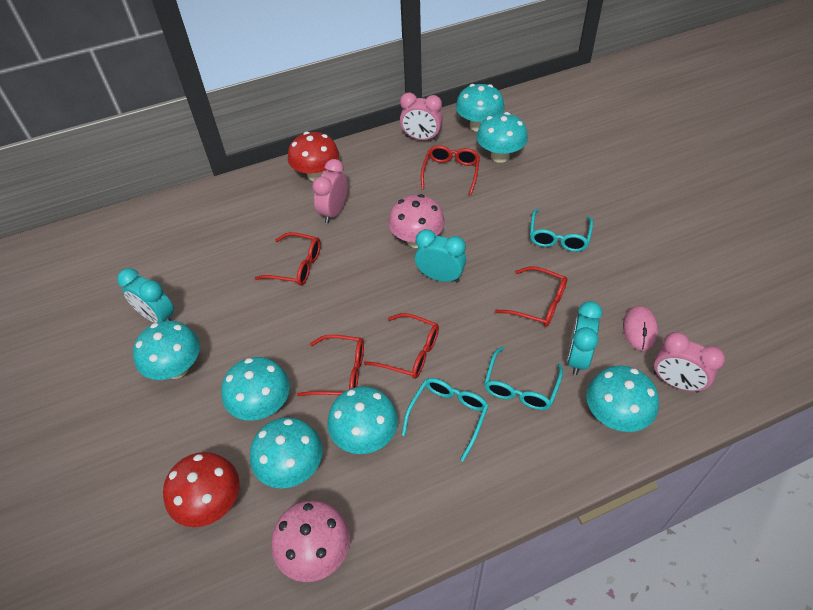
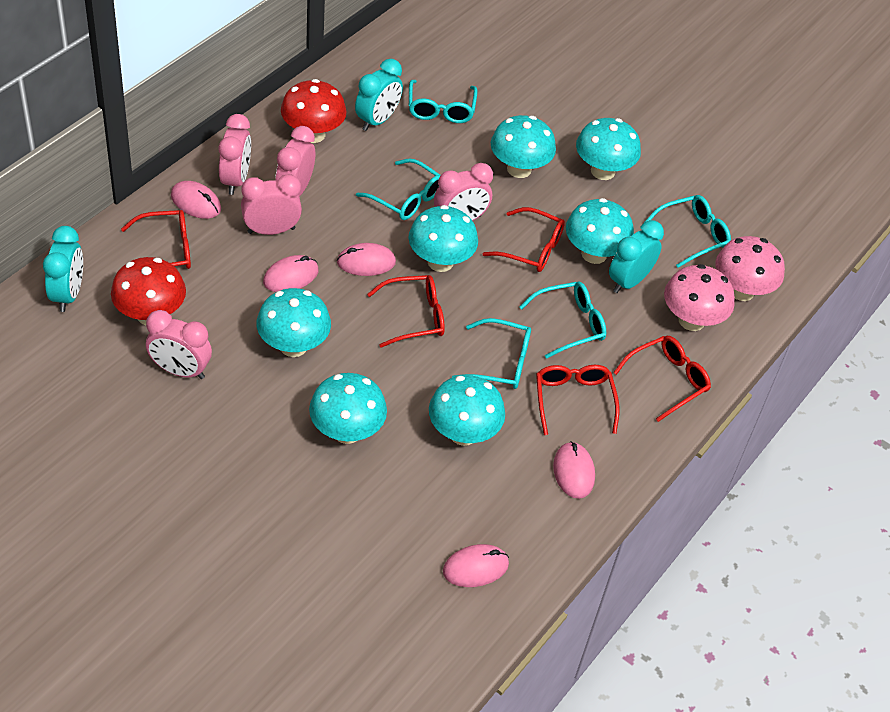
pink clock: 3 -> 5
pink mouse: 1 -> 5
turquoise glasses: 3 -> 5

